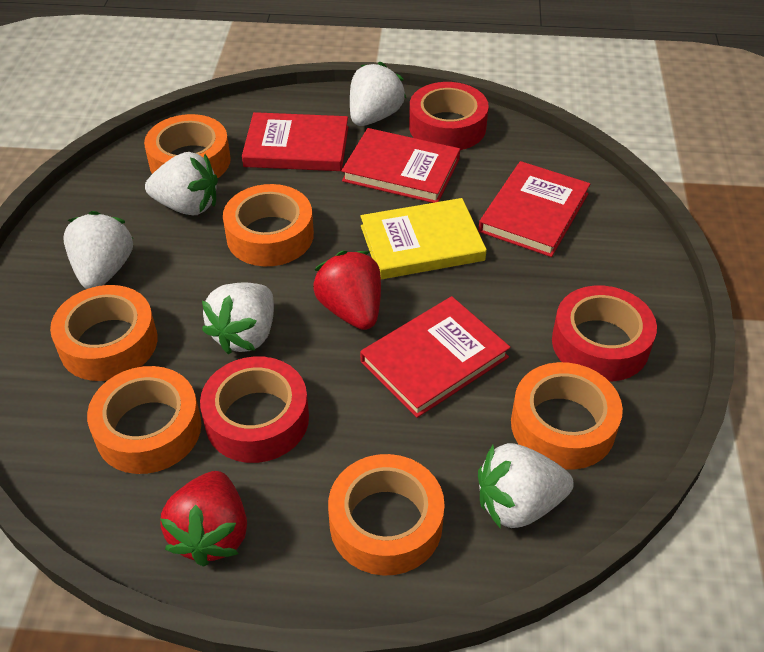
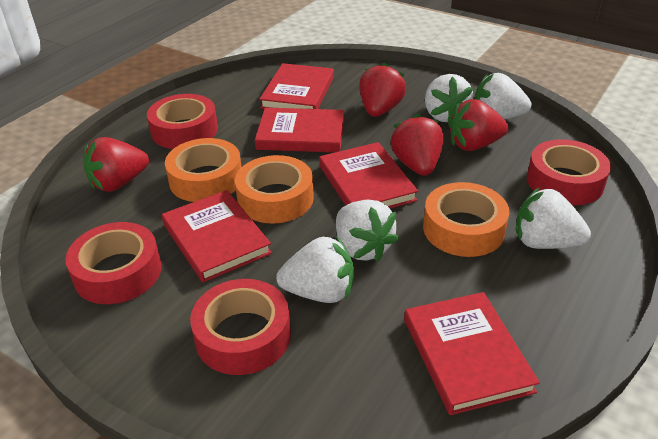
orange tape: 6 -> 3
red book: 4 -> 5
red strawberry: 2 -> 4
red tape: 3 -> 4
yellow book: 1 -> 0

